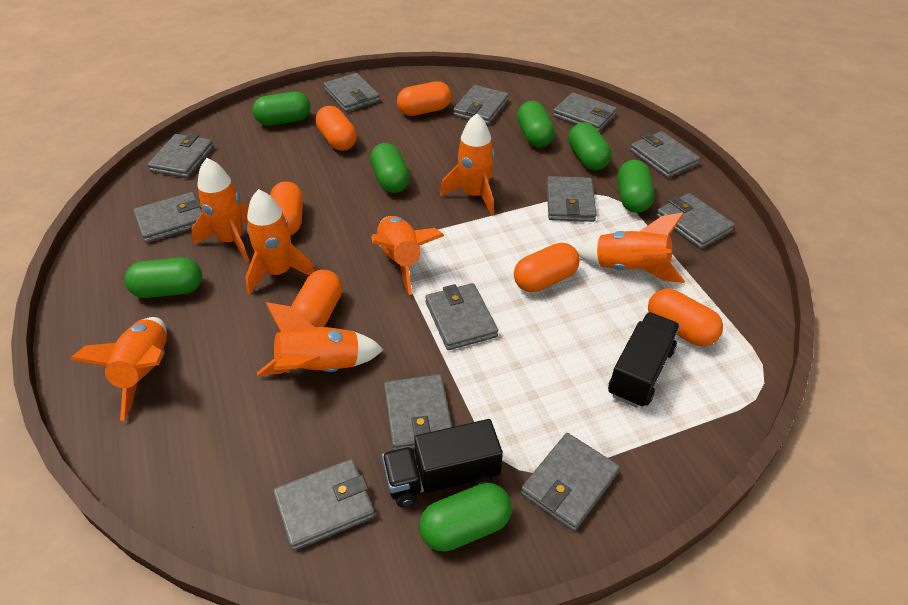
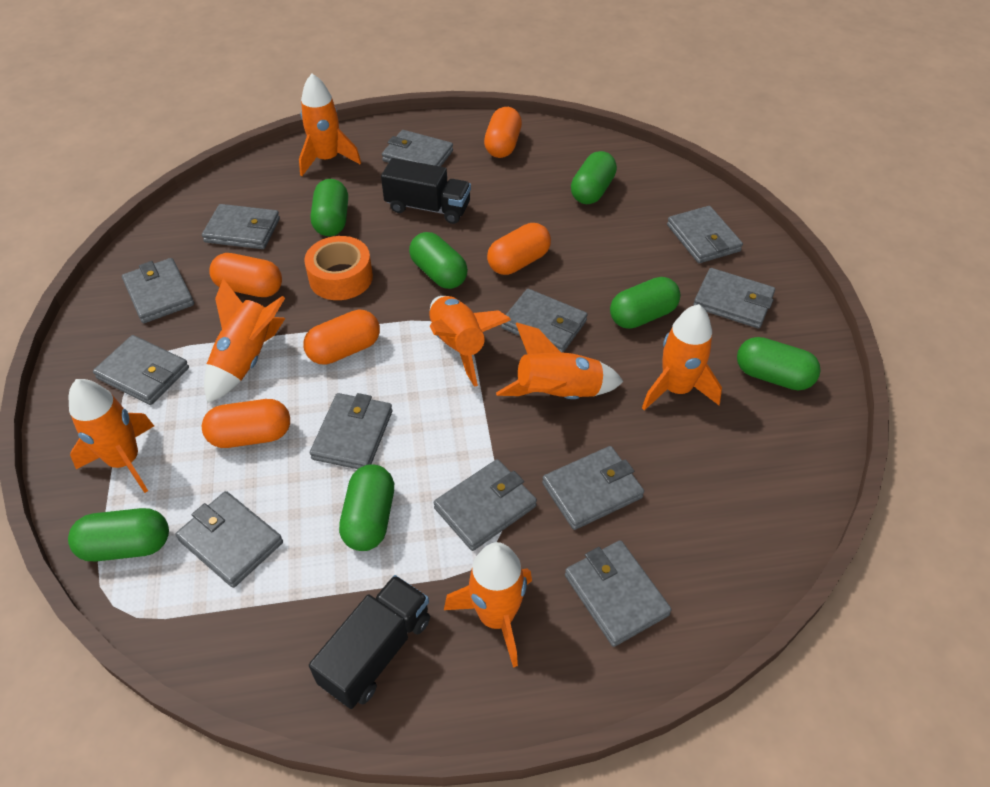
orange capsule: 6 -> 5
orange tape: 0 -> 1

